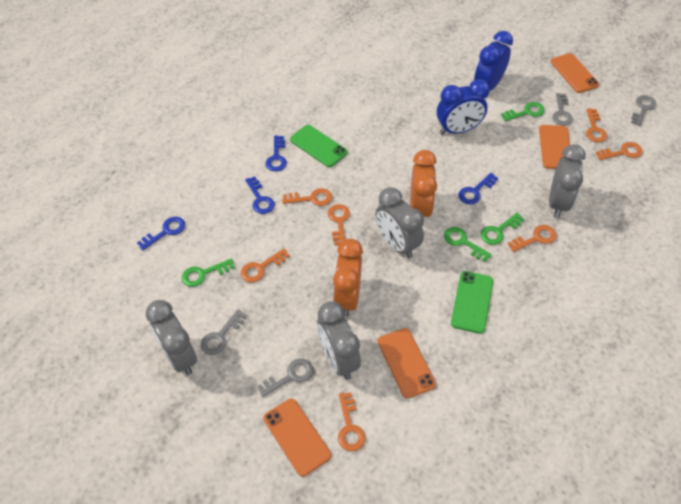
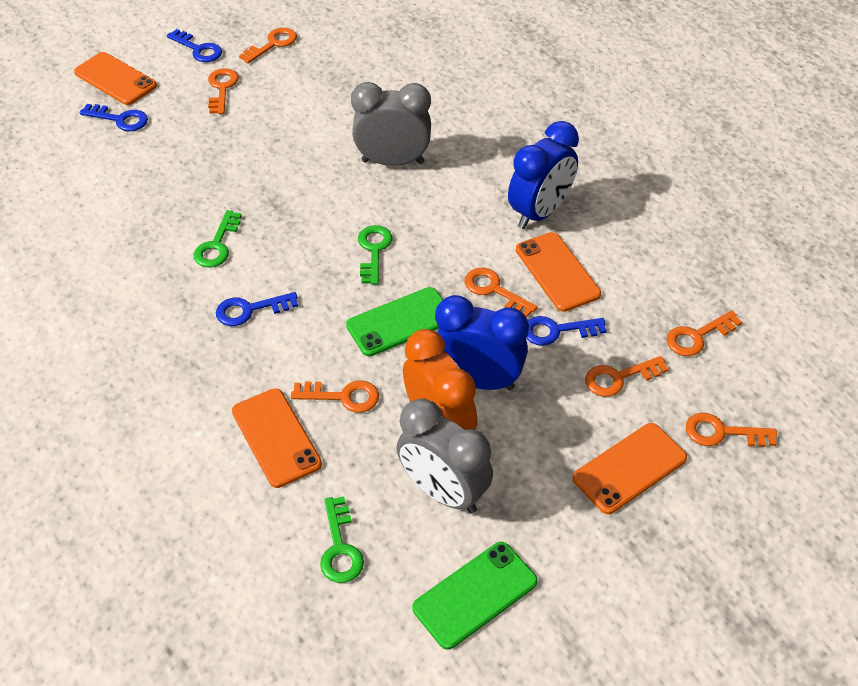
green key: 4 -> 3
grey clock: 4 -> 2
grey key: 4 -> 0
orange clock: 2 -> 1

